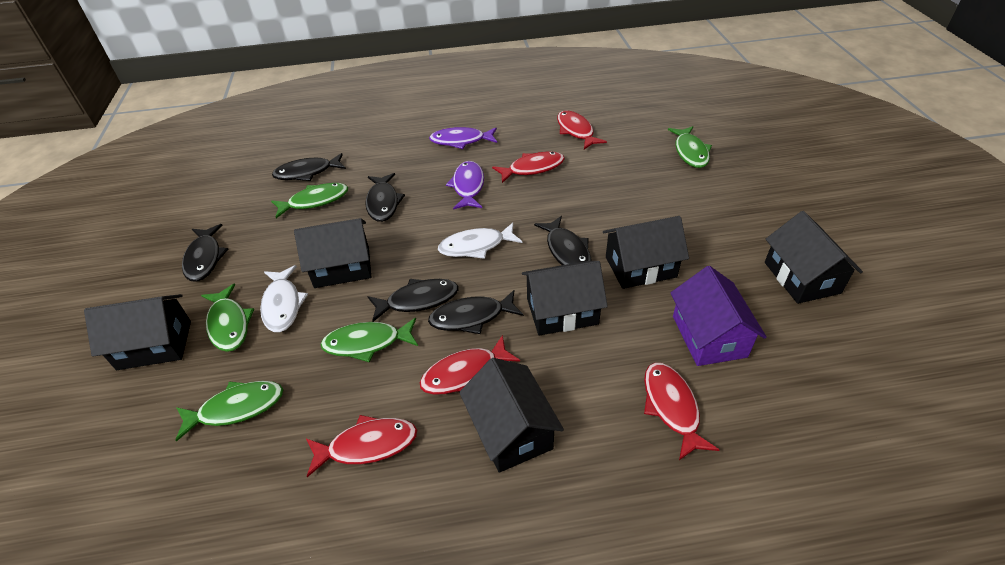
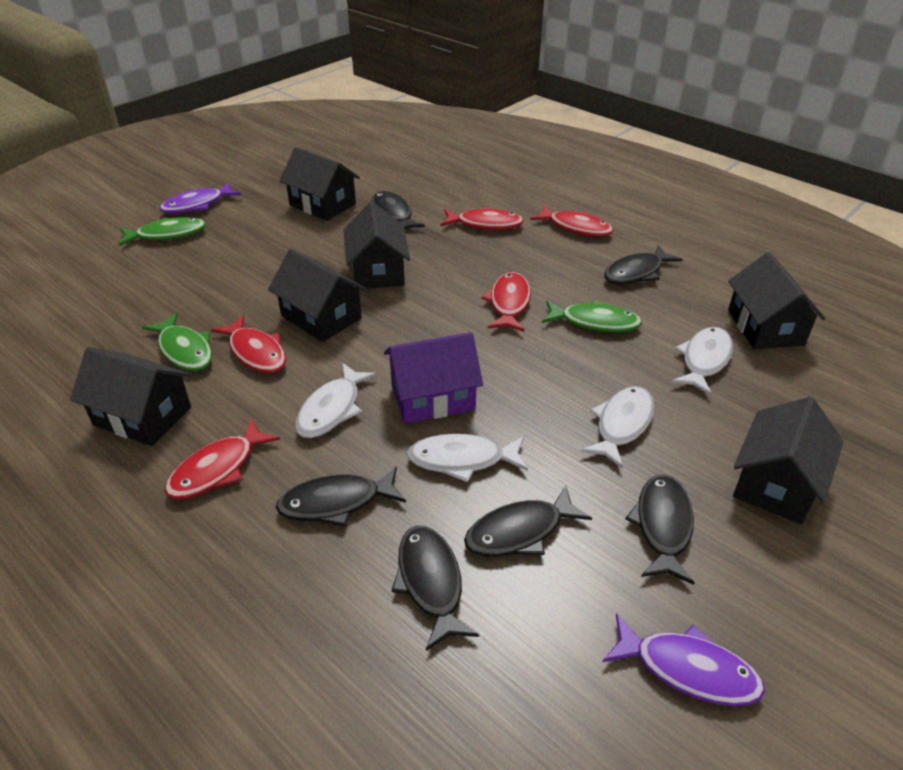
green fish: 5 -> 3
white fish: 2 -> 4

